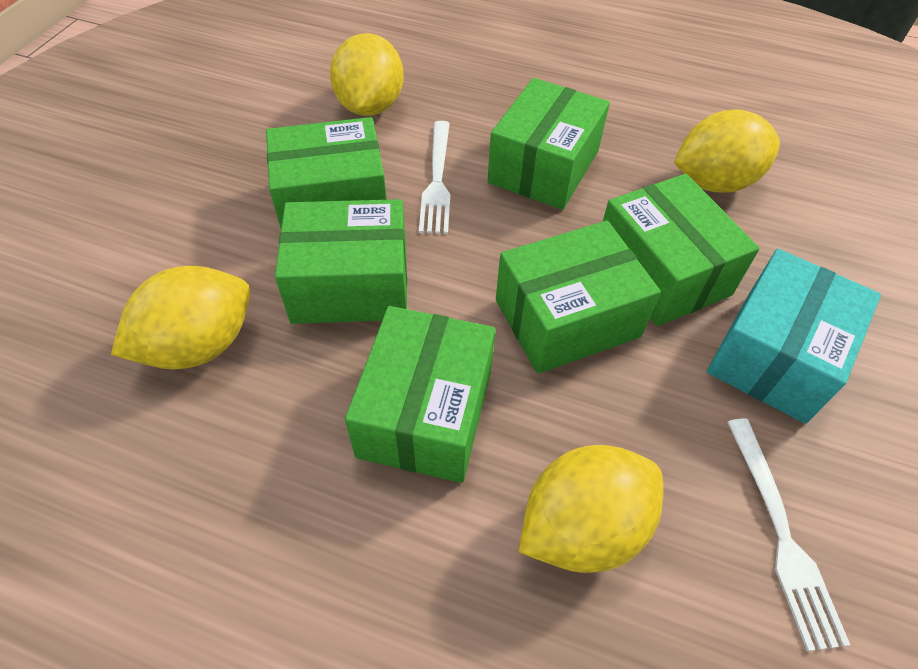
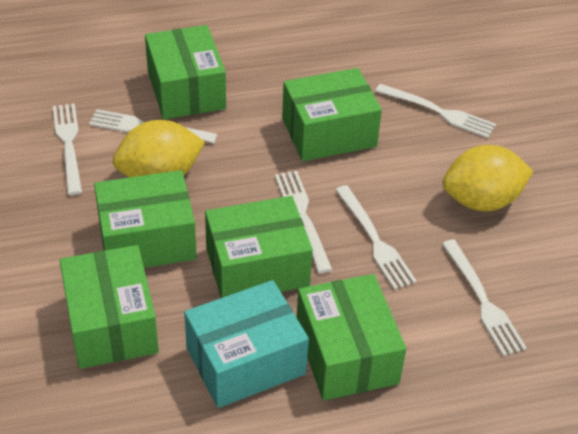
white fork: 2 -> 6
yellow lemon: 4 -> 2

